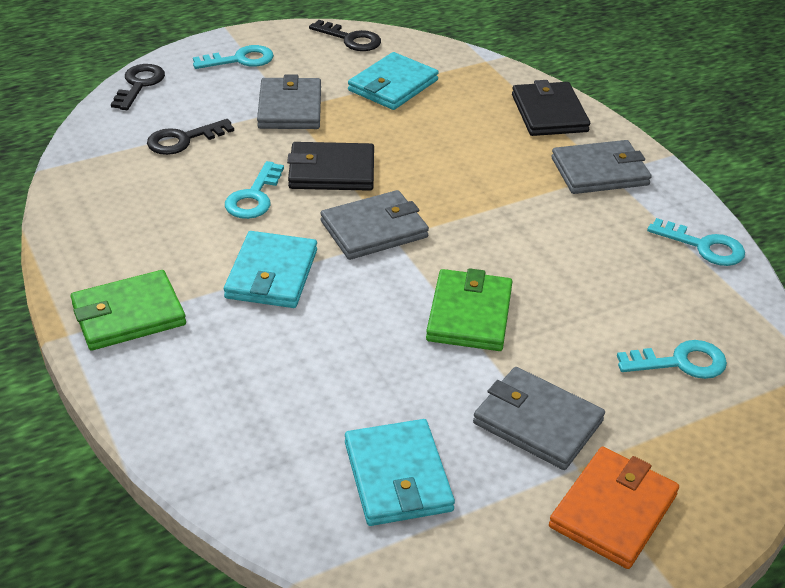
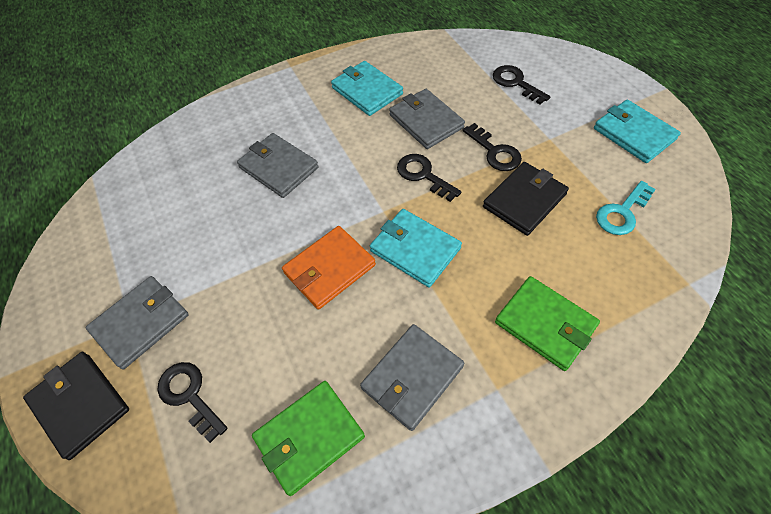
black key: 3 -> 4
turquoise key: 4 -> 1

